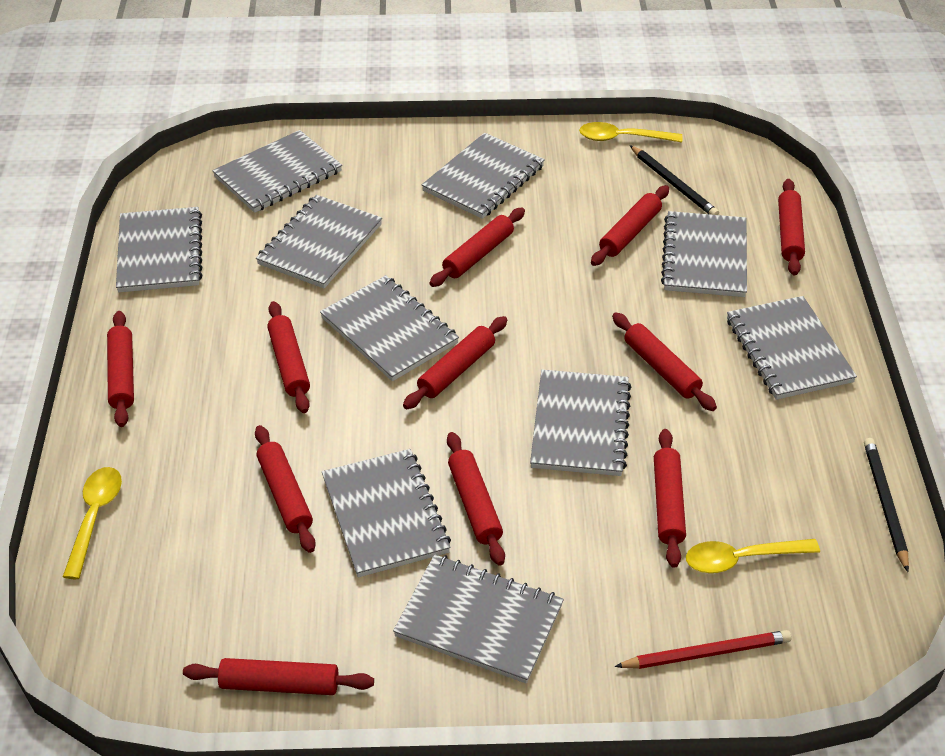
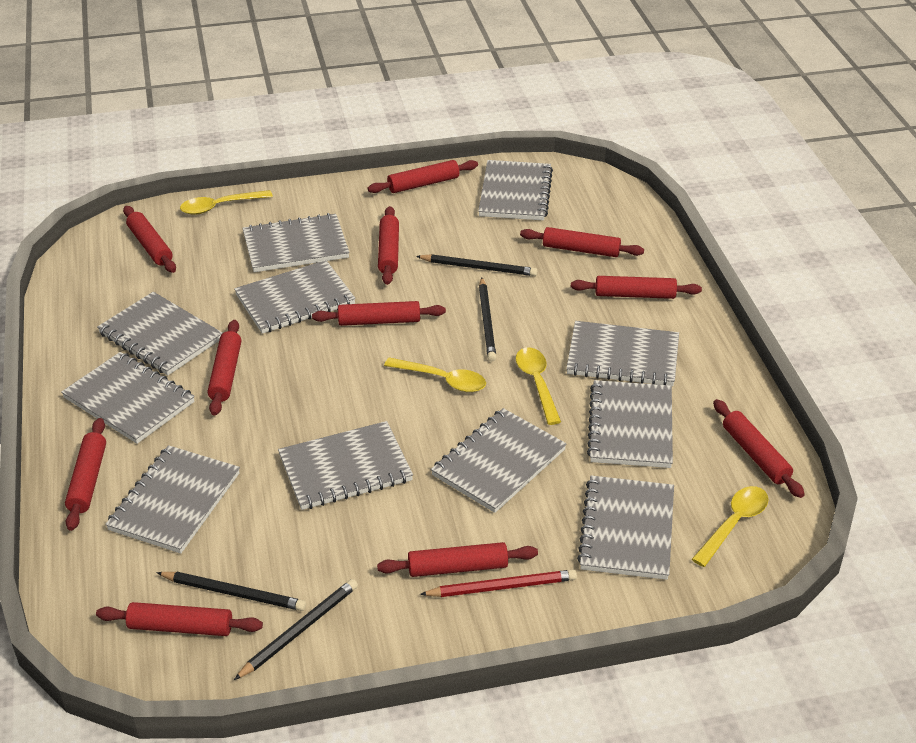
black pencil: 2 -> 4
grey notebook: 10 -> 11
yellow spoon: 3 -> 4

